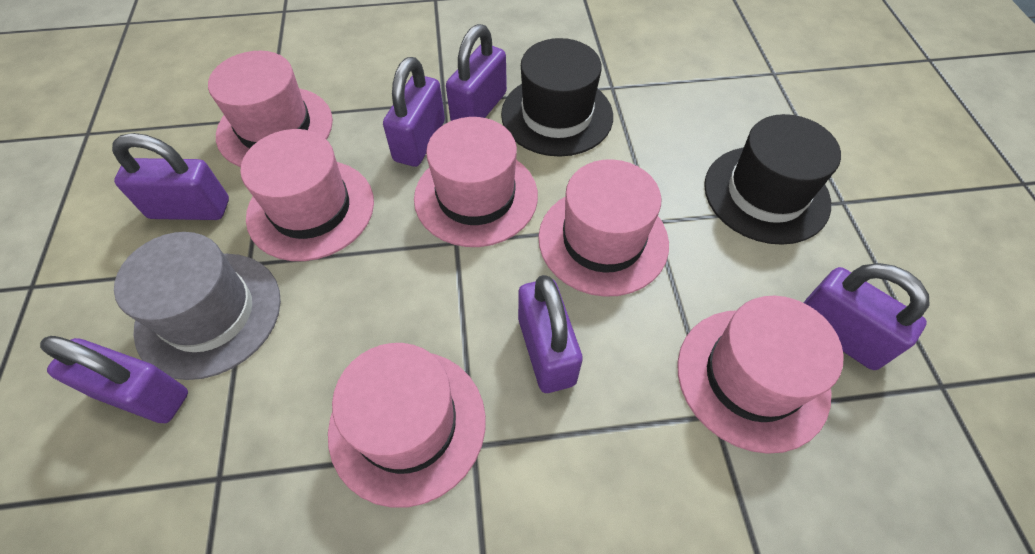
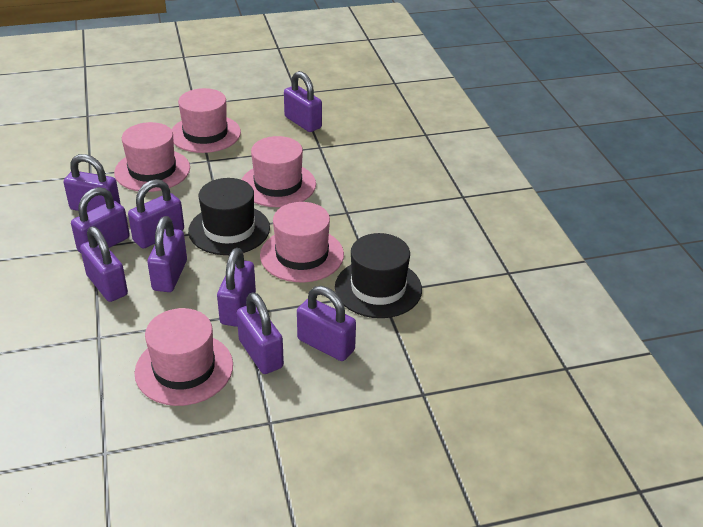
grey hat: 1 -> 0
pink hat: 6 -> 5
purple padlock: 6 -> 9

